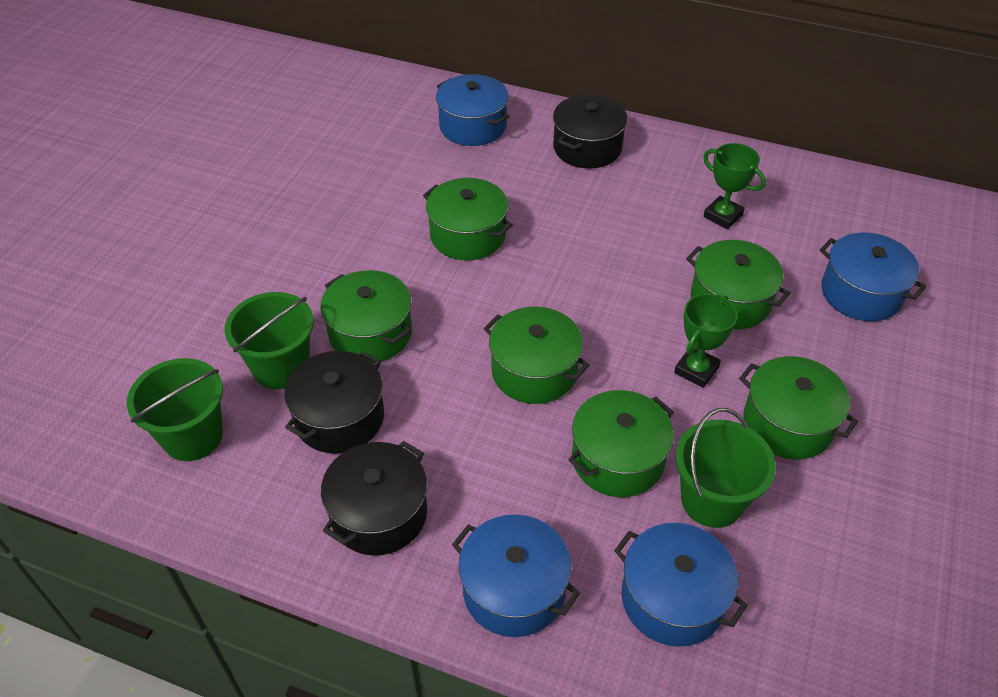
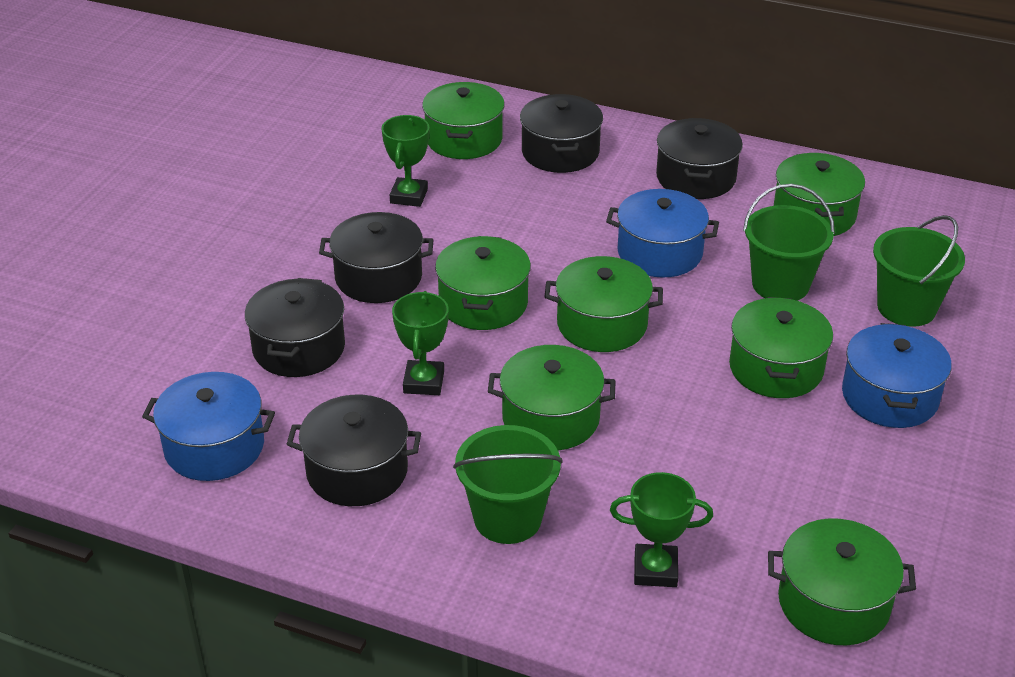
black pot: 3 -> 5
blue pot: 4 -> 3
green pot: 6 -> 7
green trophy: 2 -> 3

